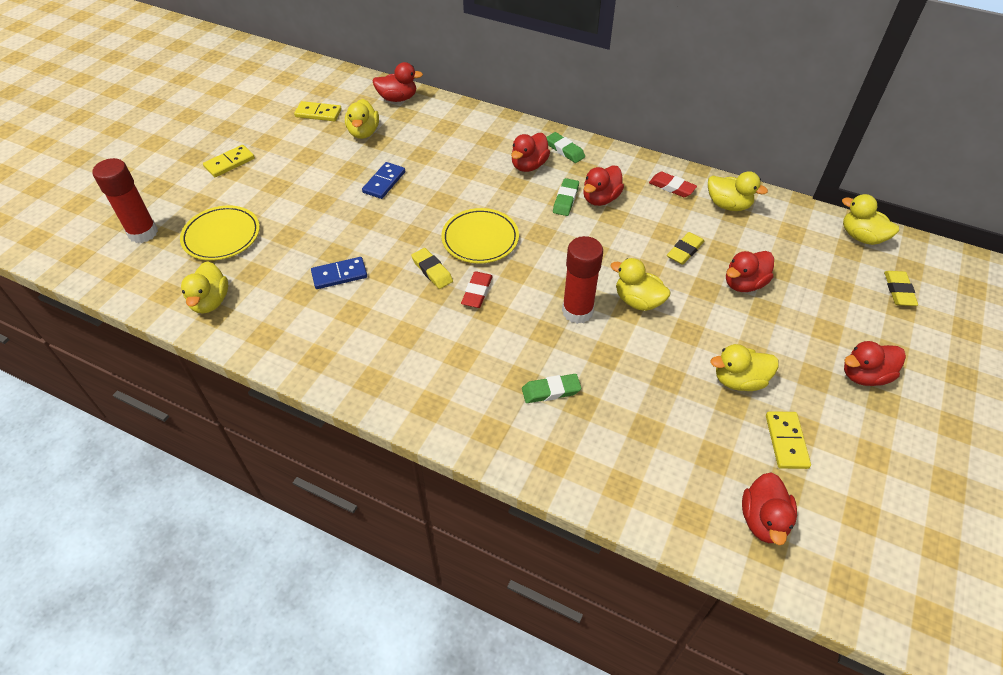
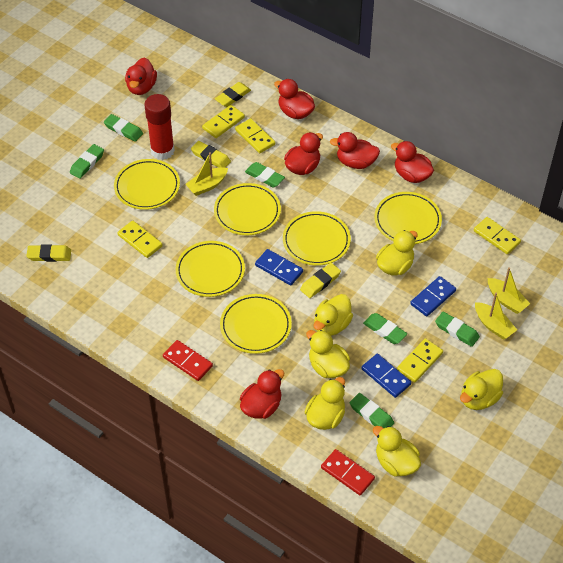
blue domino: 2 -> 3
green eraser: 3 -> 6
red domino: 0 -> 2
red eraser: 2 -> 0
red glue stick: 2 -> 1
yellow boat: 0 -> 3
yellow domino: 3 -> 5
yellow eraser: 3 -> 4
yellow plate: 2 -> 6

